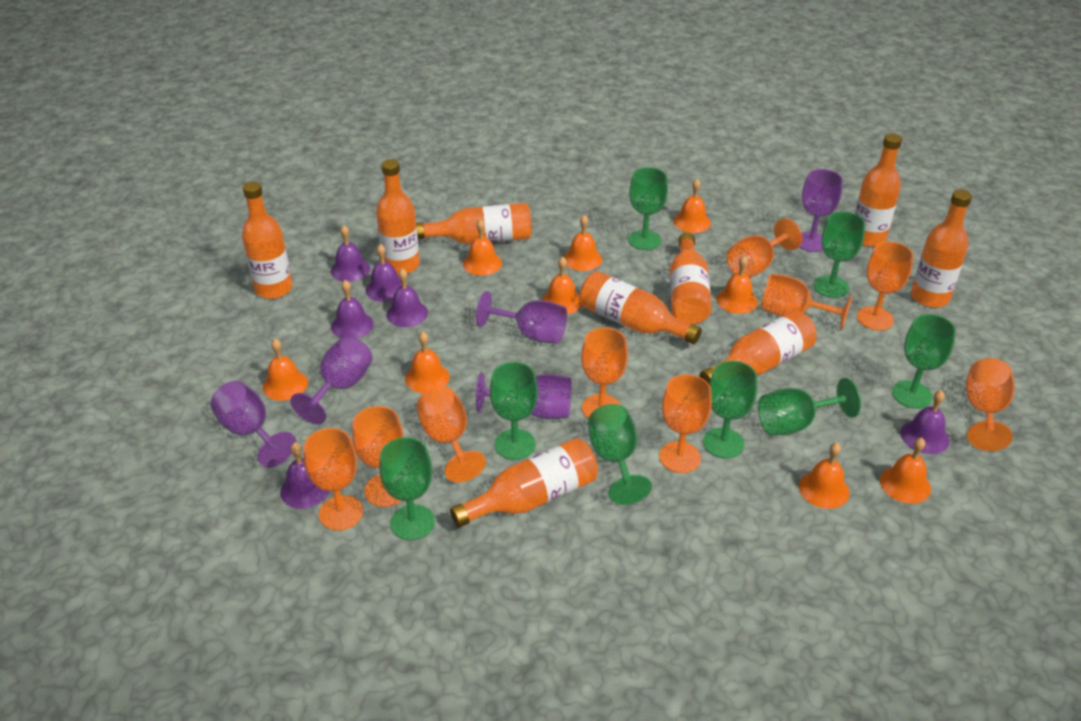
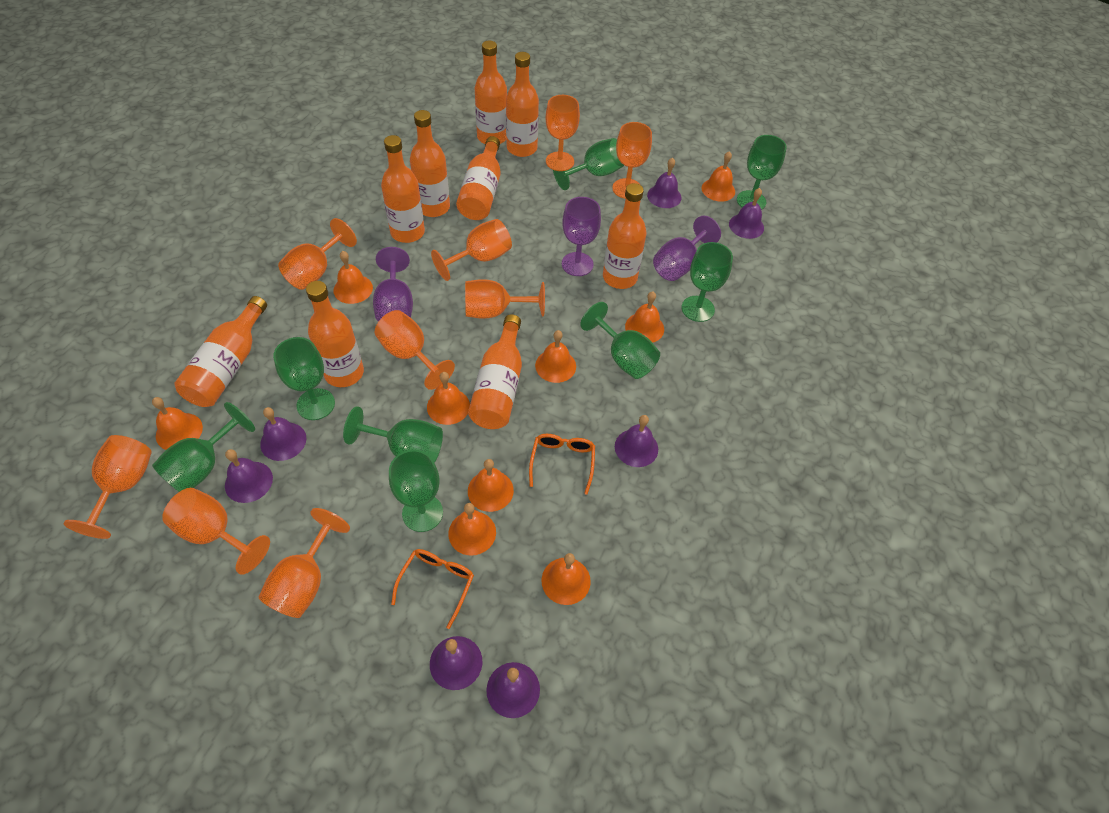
orange glasses: 0 -> 2
purple bell: 6 -> 7
purple goblet: 5 -> 3

